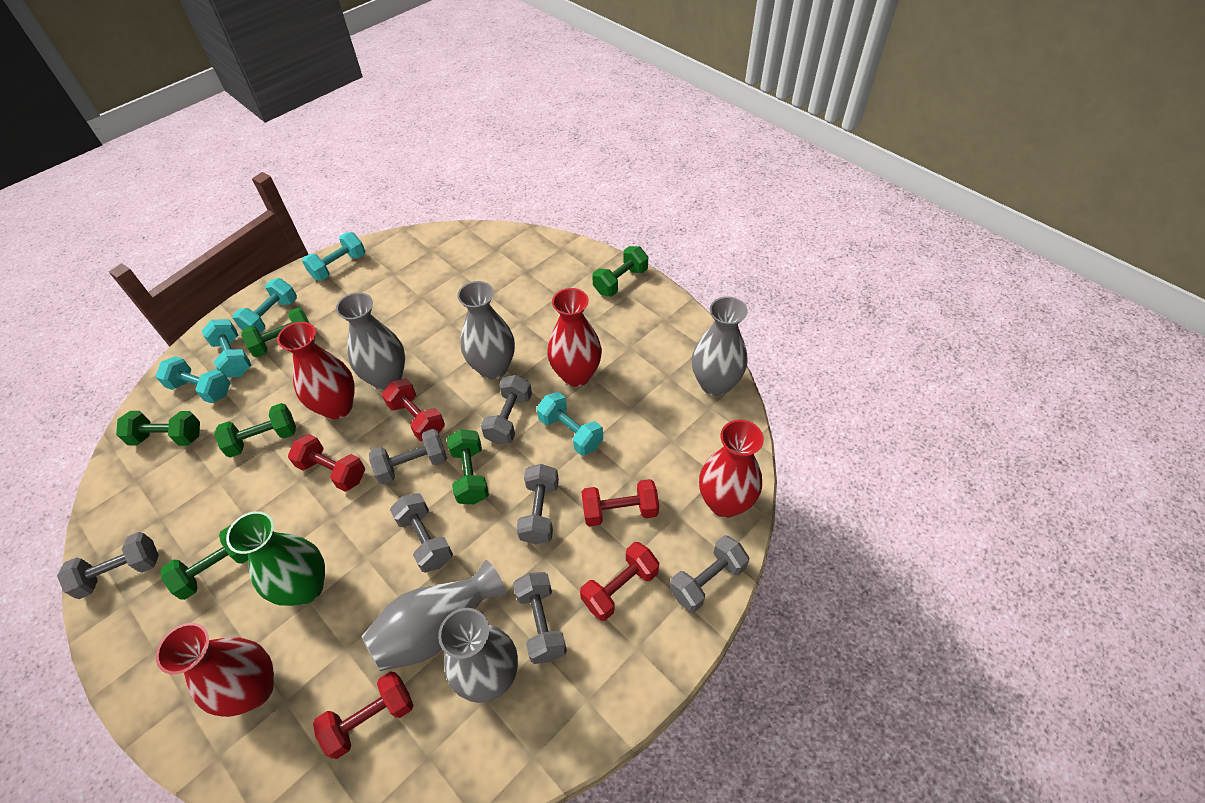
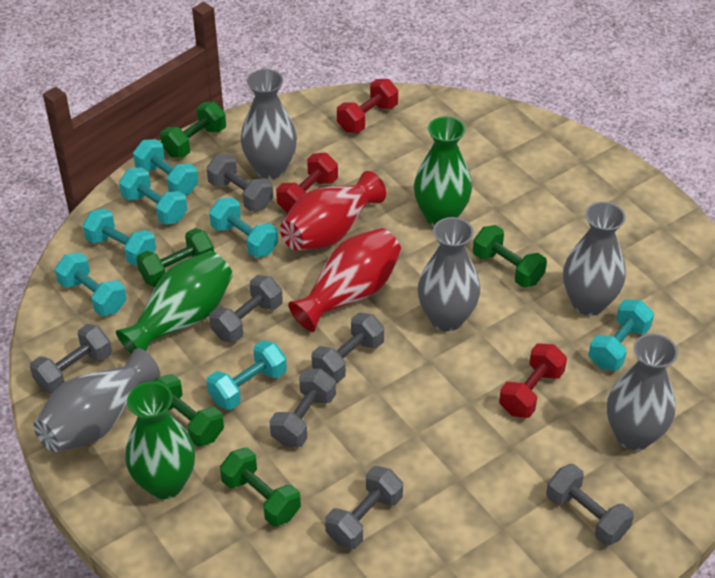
green dumbbell: 6 -> 5
green vase: 1 -> 3
red dumbbell: 5 -> 3
red vase: 4 -> 2
turquoise dumbbell: 5 -> 7

